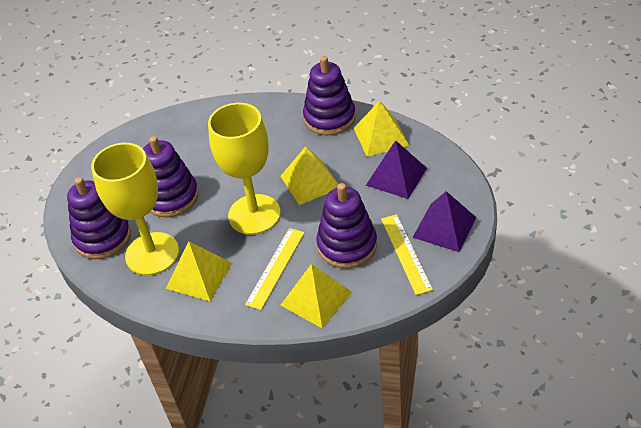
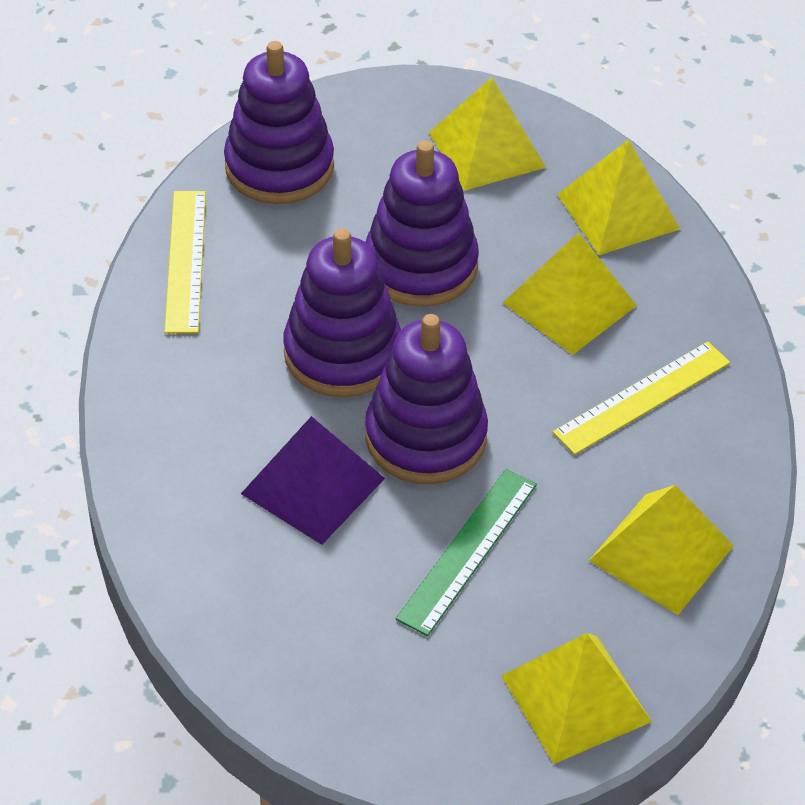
green ruler: 0 -> 1
purple pyramid: 2 -> 1
yellow goblet: 2 -> 0
yellow pyramid: 4 -> 5

